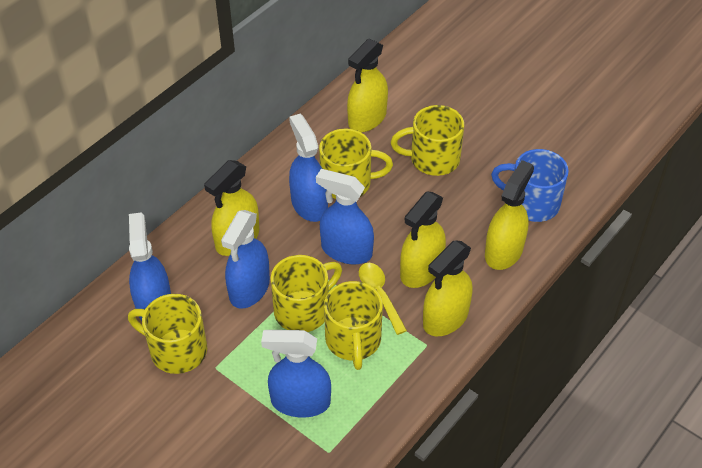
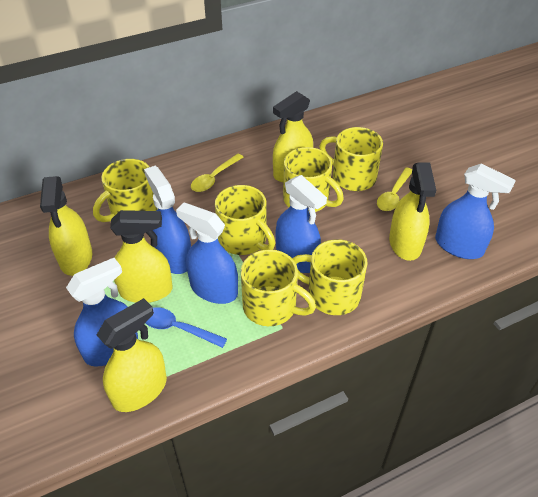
blue mug: 1 -> 0
blue spoon: 0 -> 1
yellow mug: 5 -> 6
yellow spoon: 1 -> 2

